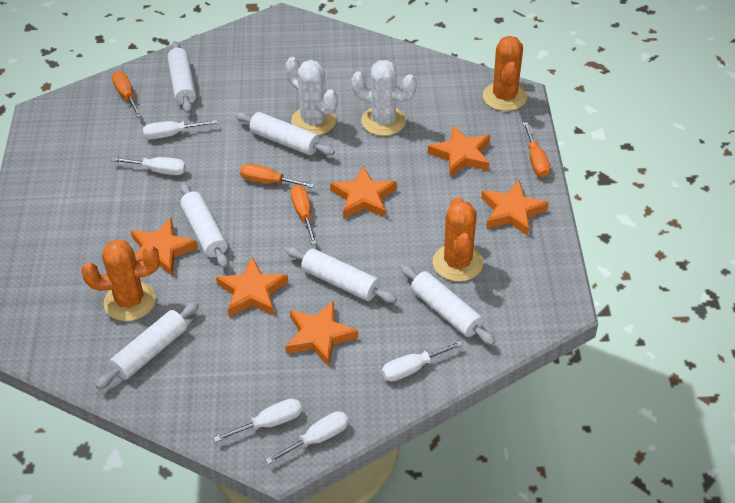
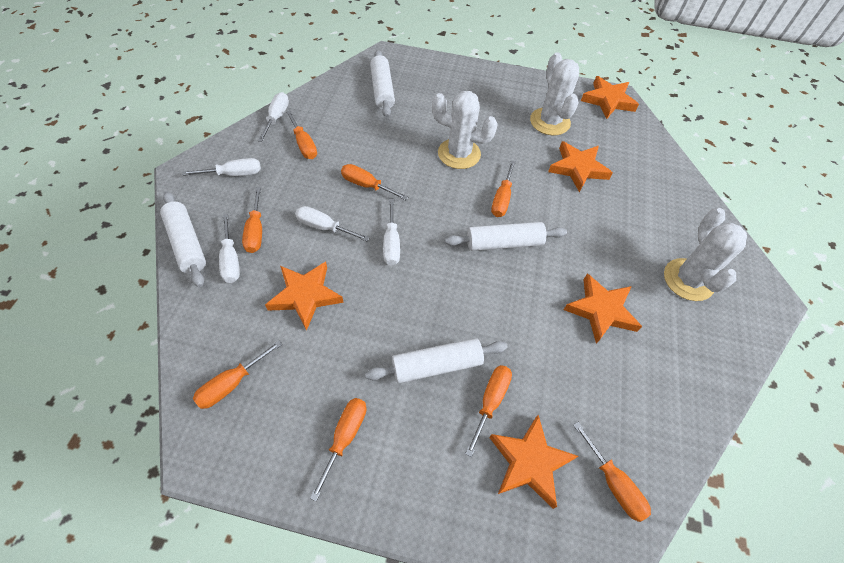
orange cactus: 3 -> 0
orange screwdriver: 4 -> 8
orange star: 6 -> 5
white cactus: 2 -> 3
white rolling pin: 6 -> 4

